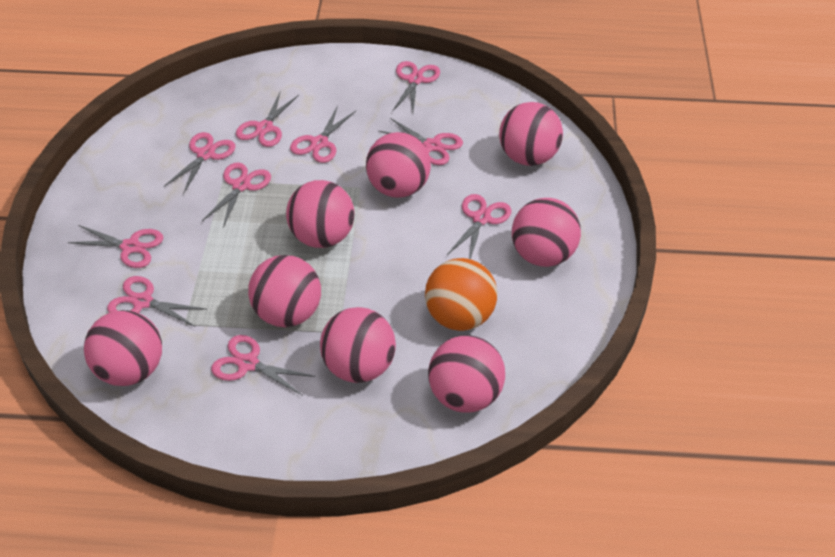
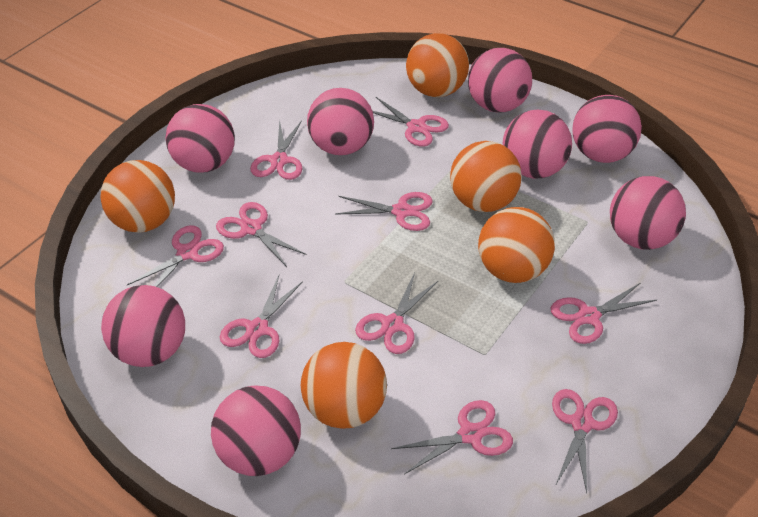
orange ball: 1 -> 5

